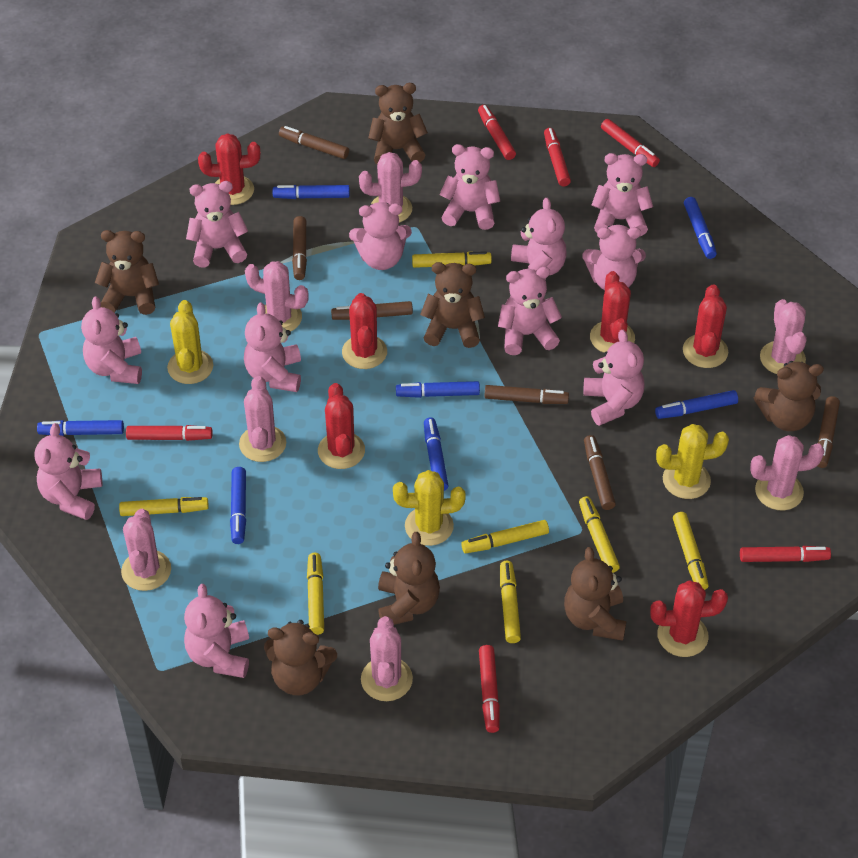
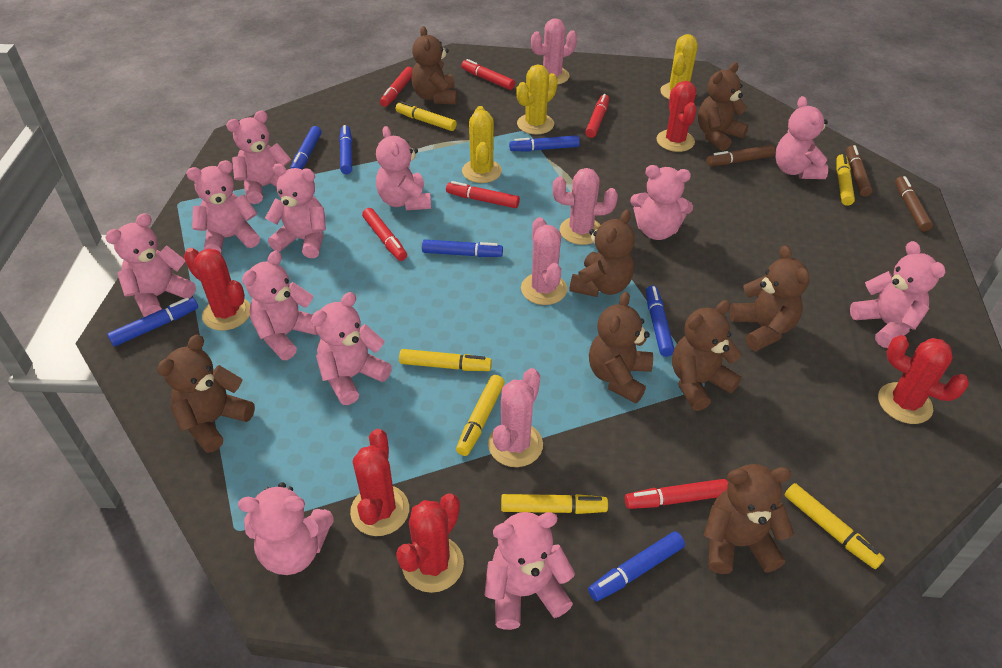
brown marker: 6 -> 3
brown teddy bear: 7 -> 8
pink cactus: 7 -> 4
red cactus: 6 -> 5
yellow marker: 7 -> 6

